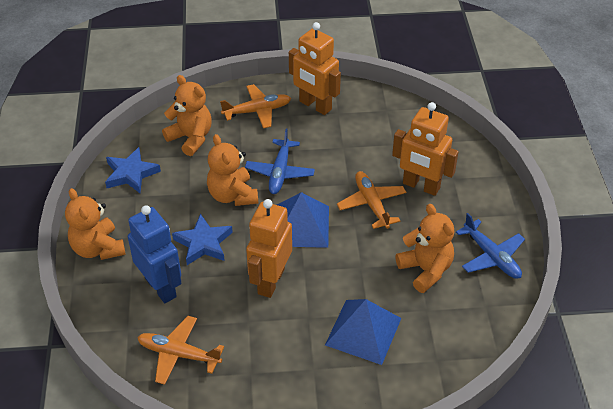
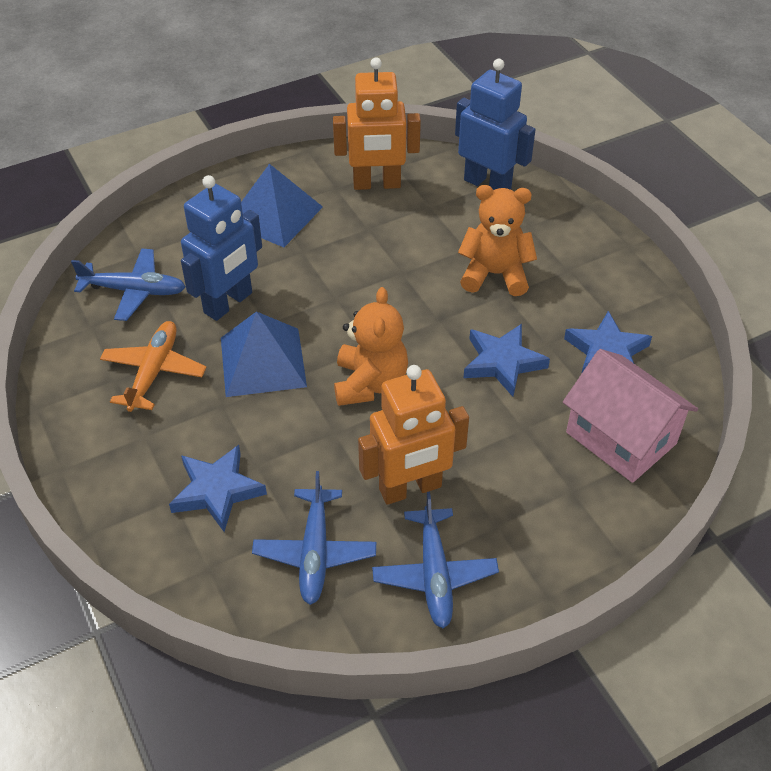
blue plane: 2 -> 3
blue robot: 1 -> 2
blue star: 2 -> 3
orange plane: 3 -> 1
orange robot: 3 -> 2
orange teddy bear: 4 -> 2
pink house: 0 -> 1

